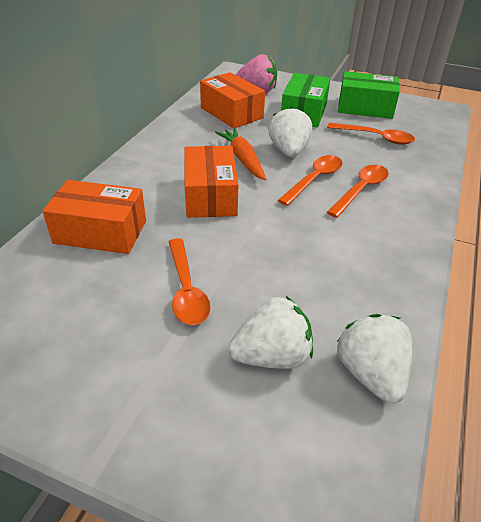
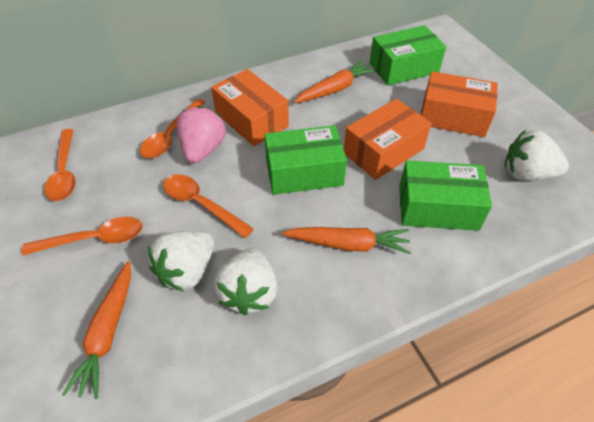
green box: 2 -> 3
orange carrot: 1 -> 3

